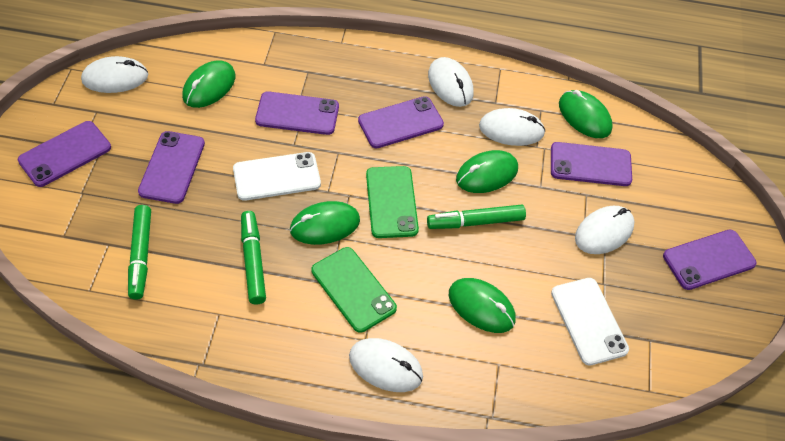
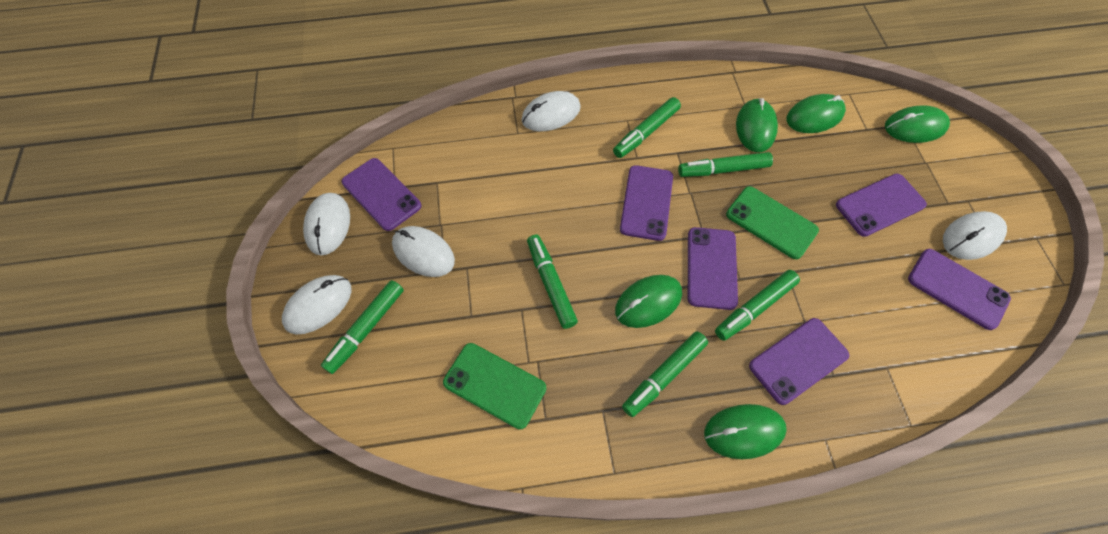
green marker: 3 -> 6
white phone: 2 -> 0

